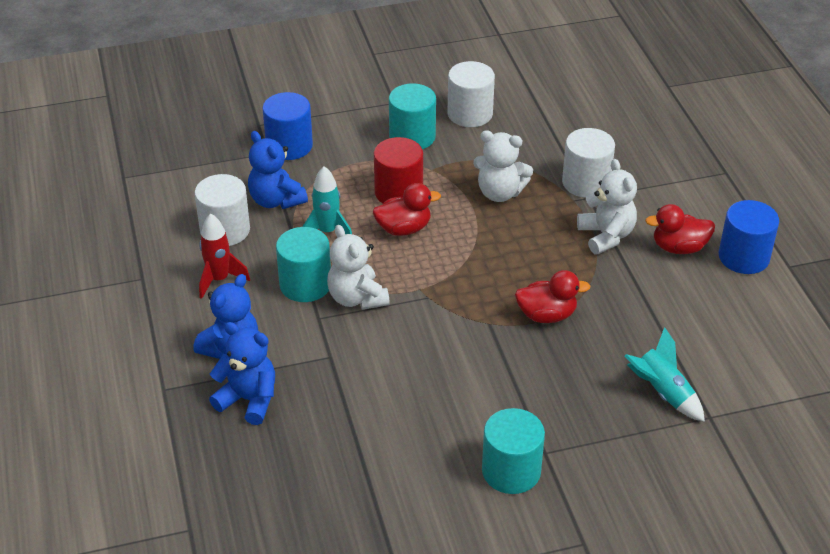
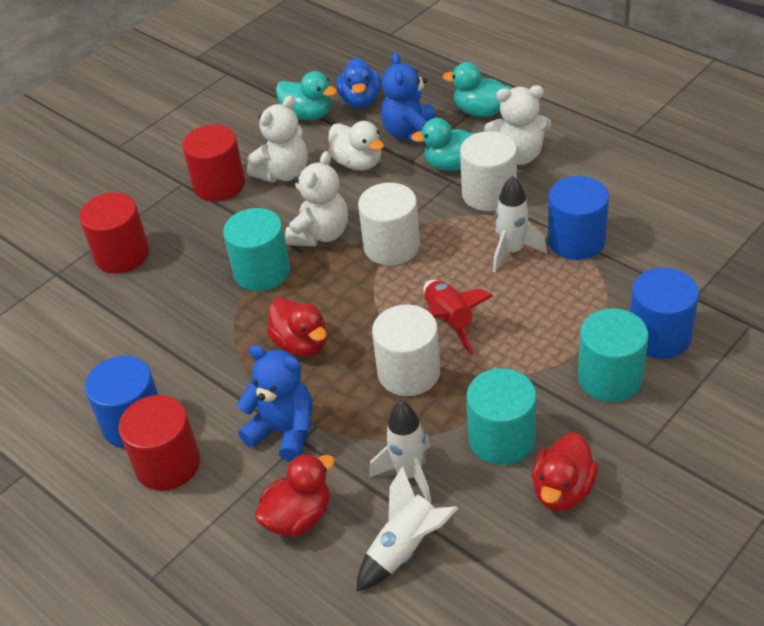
blue cylinder: 2 -> 3
blue duck: 0 -> 1
blue teddy bear: 3 -> 2
red cylinder: 1 -> 3
turquoise duck: 0 -> 3
turquoise rocket: 2 -> 0
white duck: 0 -> 1
white rocket: 0 -> 3

